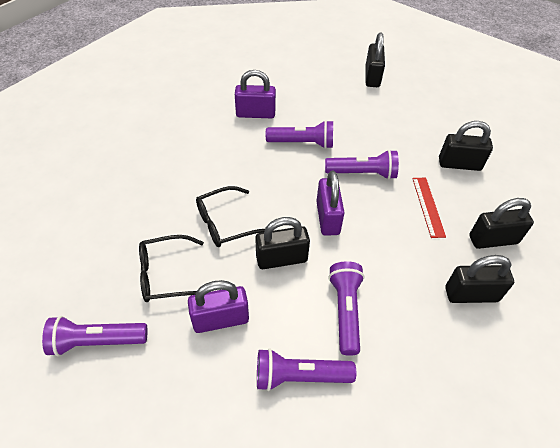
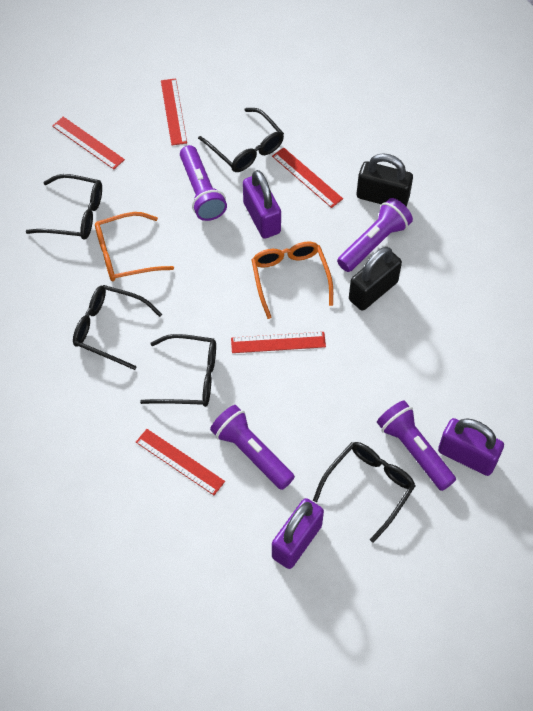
black glasses: 2 -> 5
black padlock: 5 -> 2
orange glasses: 0 -> 2
purple flashlight: 5 -> 4
red ruler: 1 -> 5

